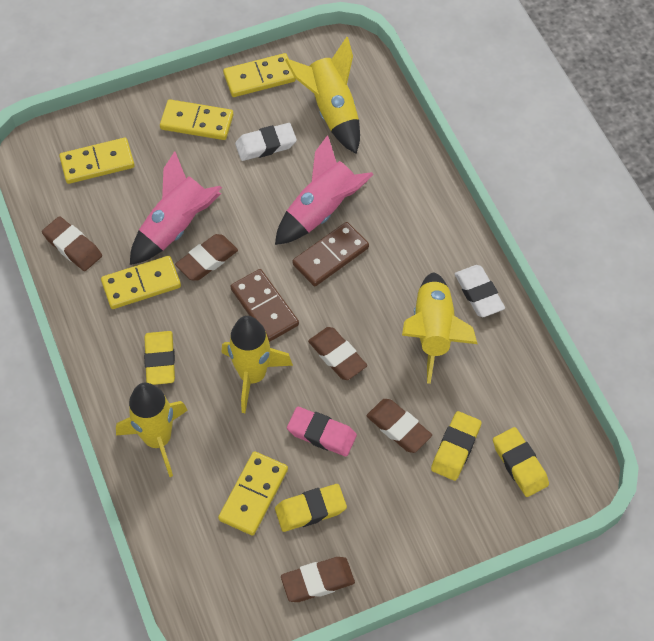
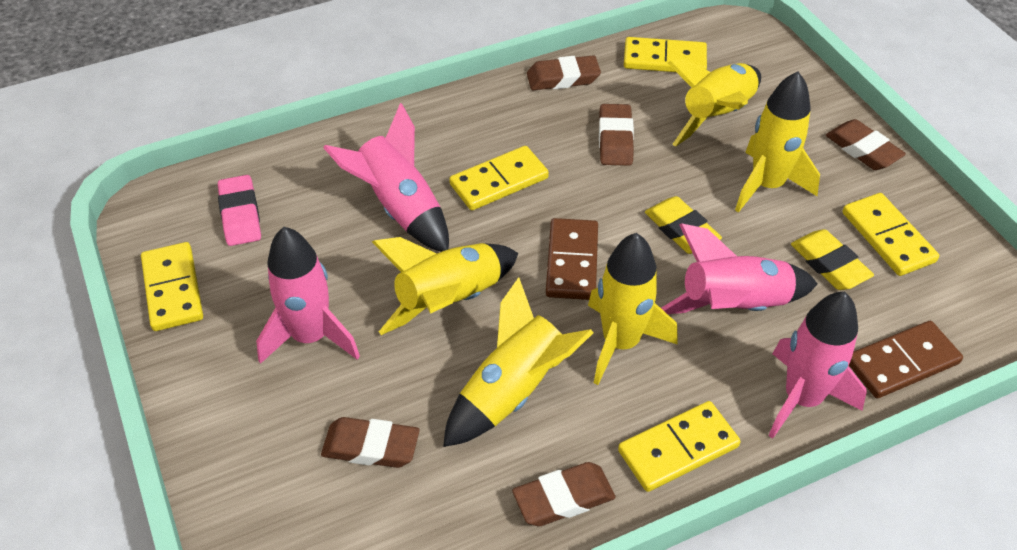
pink rocket: 2 -> 4
white eraser: 2 -> 0
yellow eraser: 4 -> 2
yellow rocket: 4 -> 5

